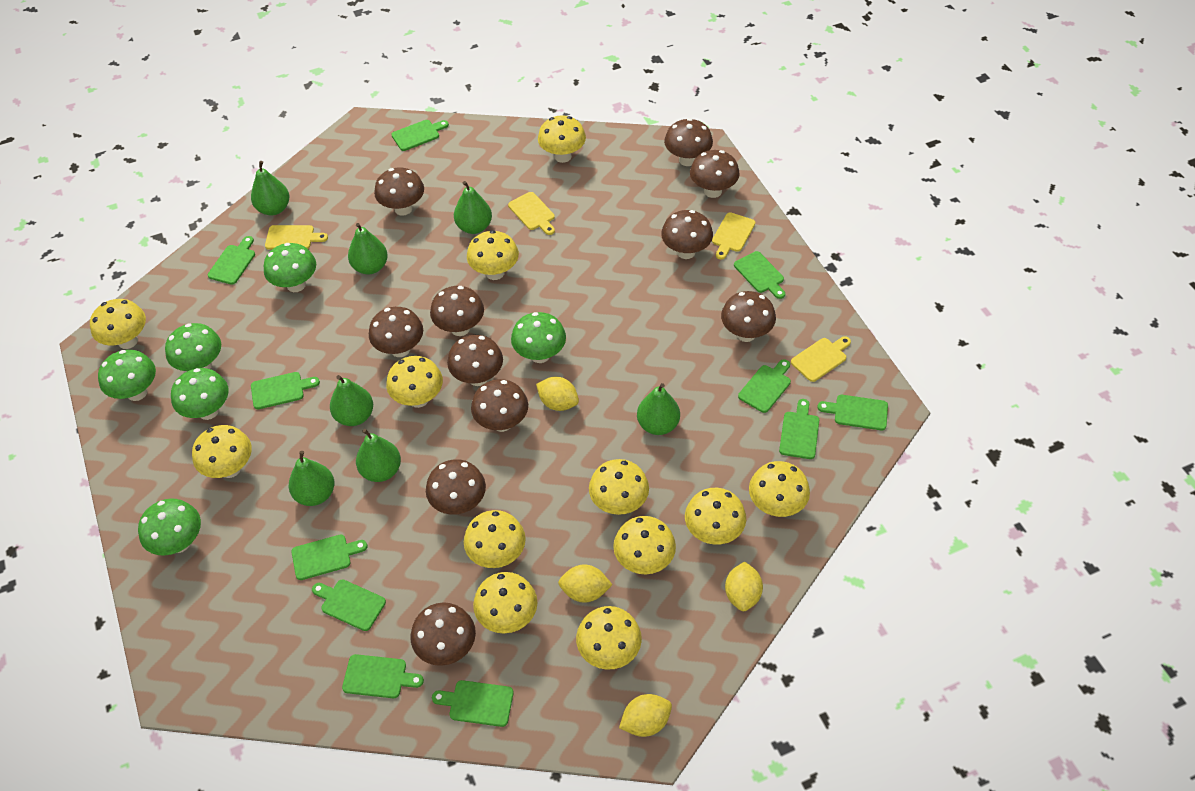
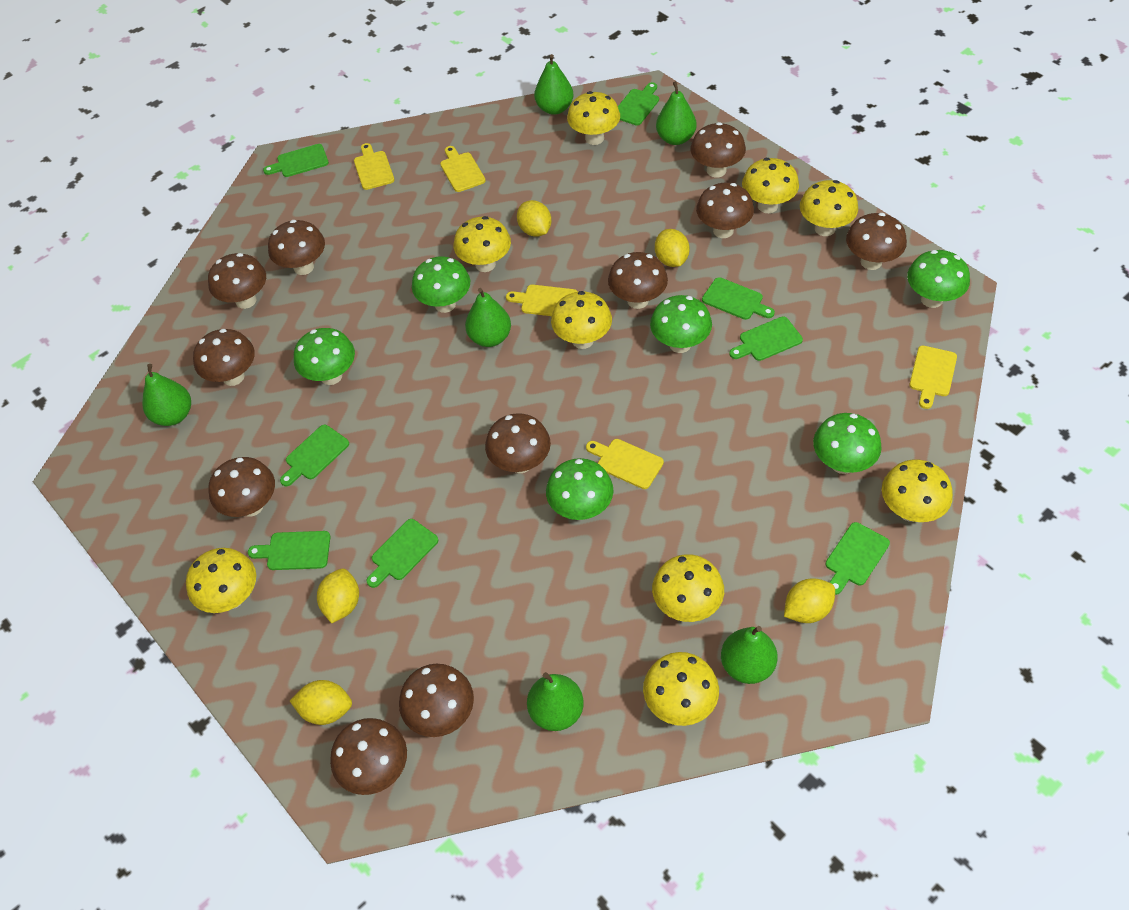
green cutting board: 11 -> 8
green pear: 7 -> 6
yellow cutting board: 4 -> 5
yellow lemon: 4 -> 5
yellow mushroom: 12 -> 9

